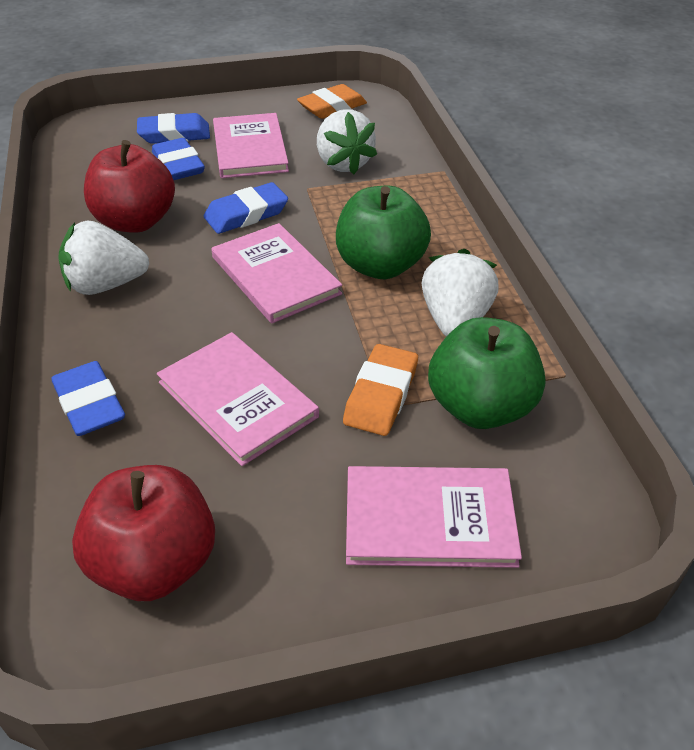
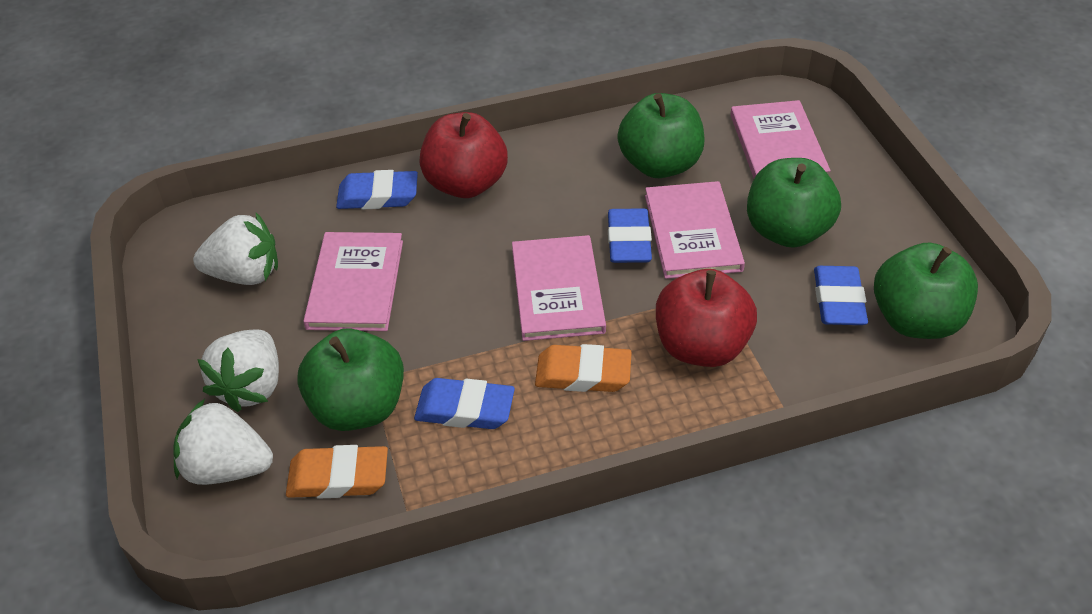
green apple: 2 -> 4

